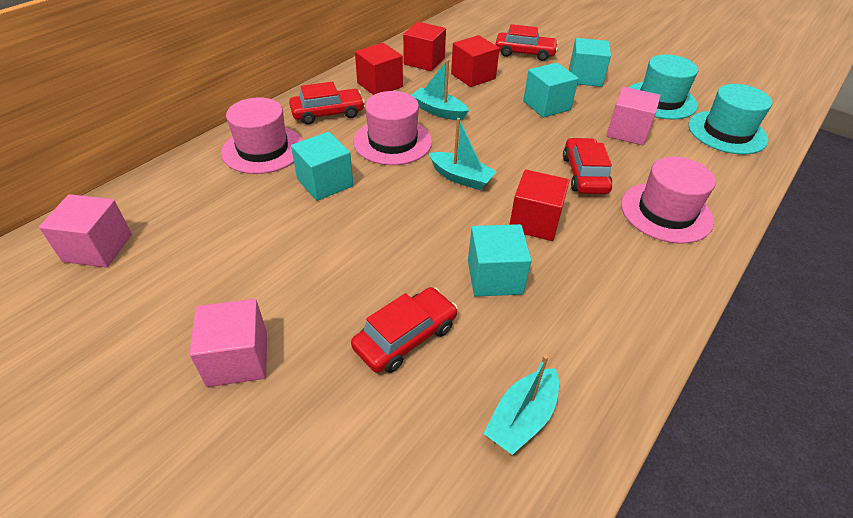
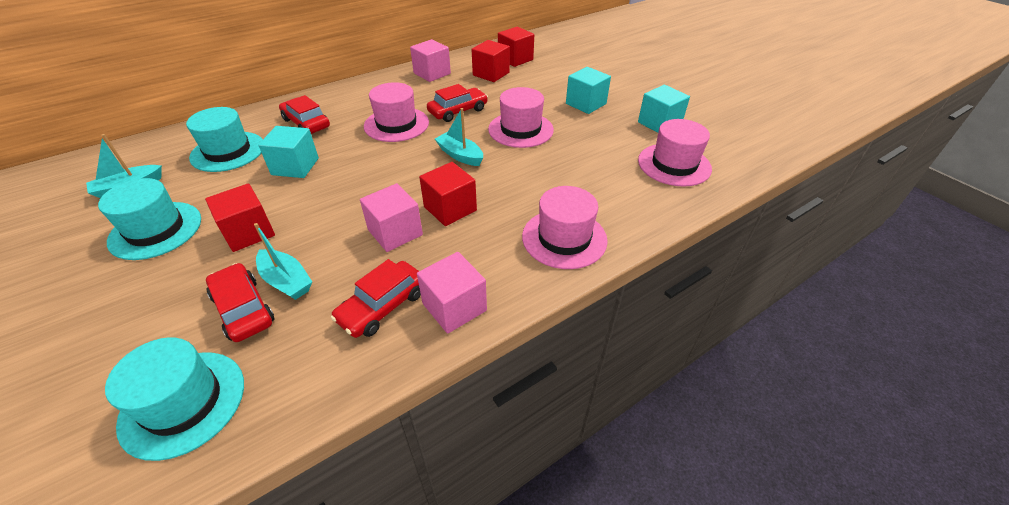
pink hat: 3 -> 4
turquoise cube: 4 -> 3
turquoise hat: 2 -> 3

